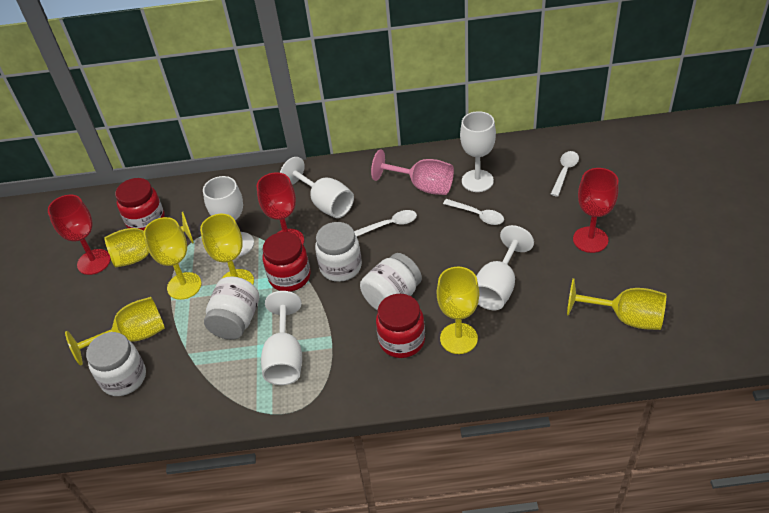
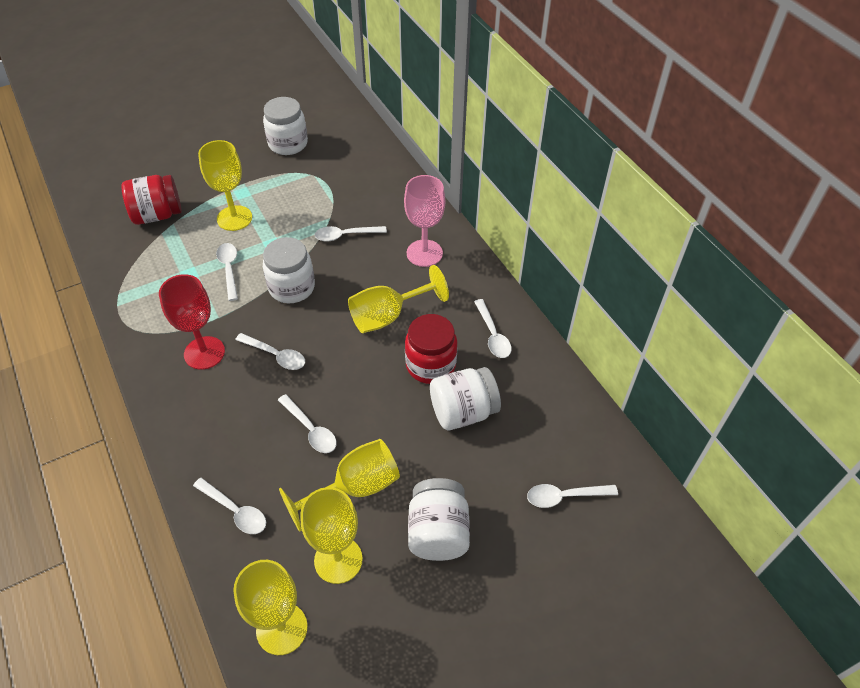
red goblet: 3 -> 1
red jar: 3 -> 2
white goblet: 5 -> 0
white spoon: 3 -> 7
yellow goblet: 6 -> 5

